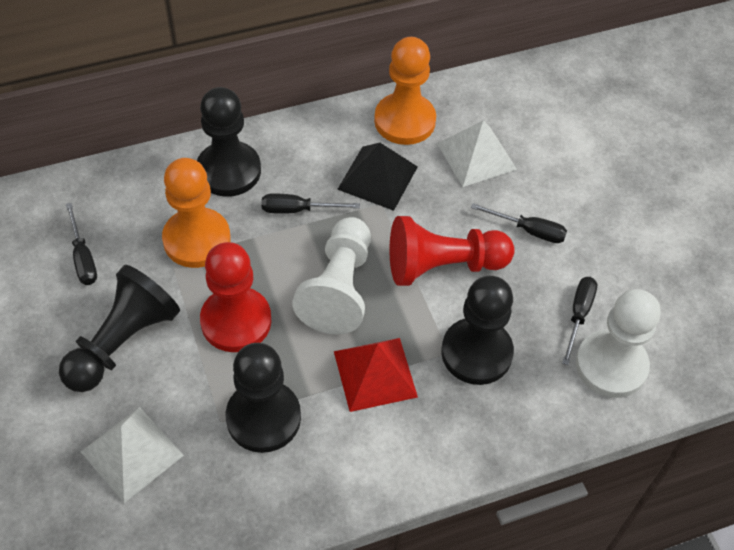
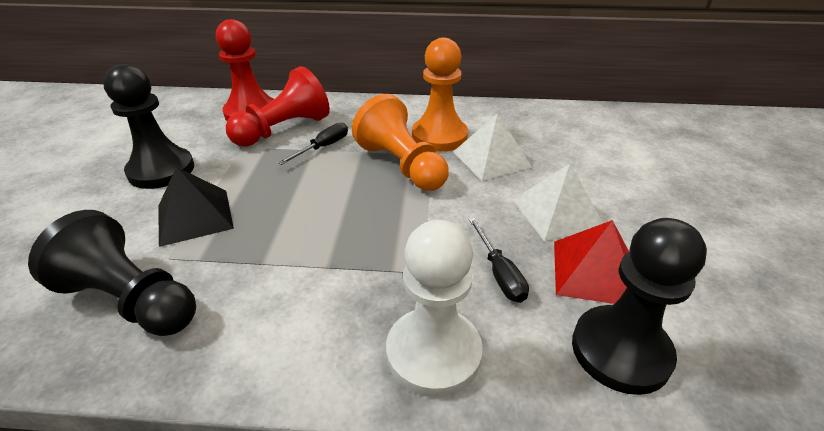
black pawn: 4 -> 3
black screwdriver: 4 -> 2
white pawn: 2 -> 1

